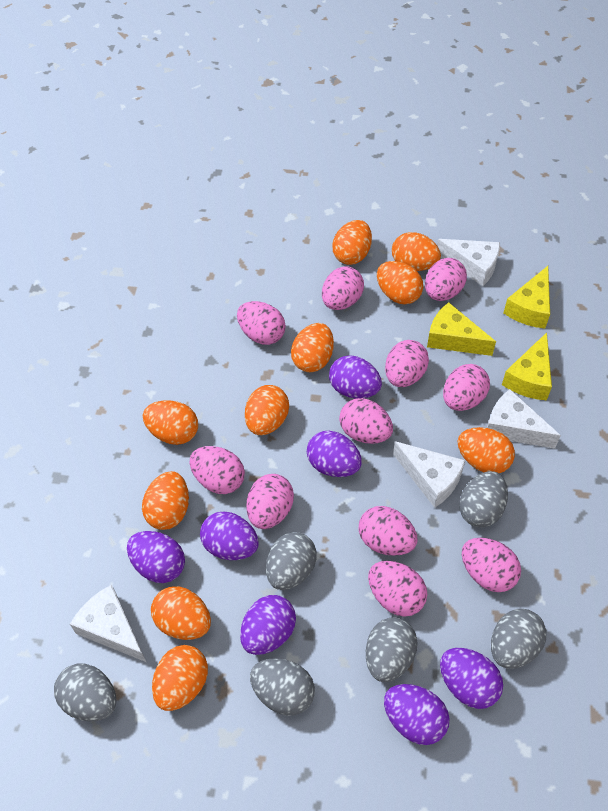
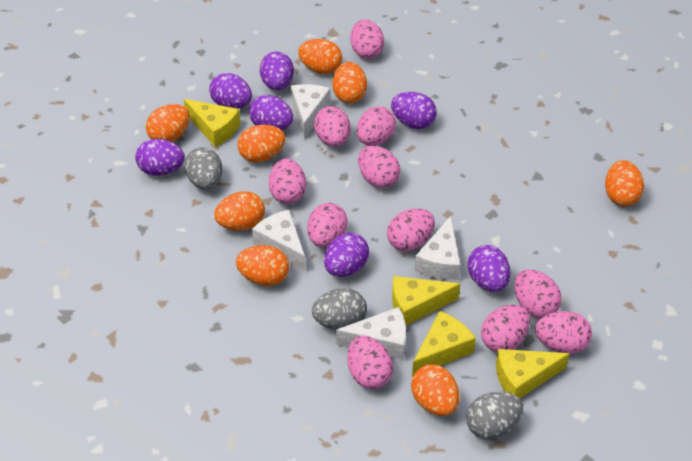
grey egg: 6 -> 3
orange egg: 10 -> 8
yellow cheese: 3 -> 4

